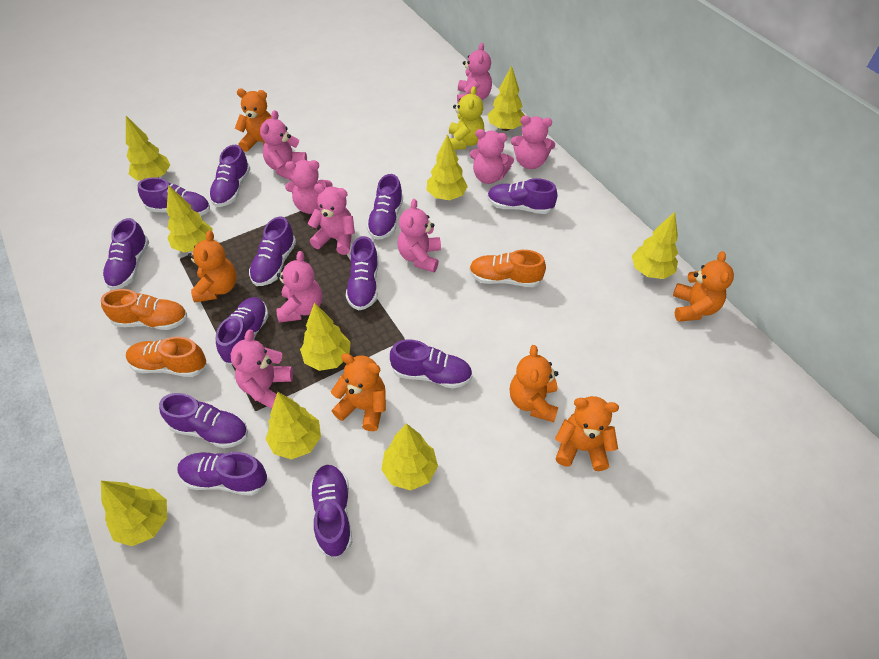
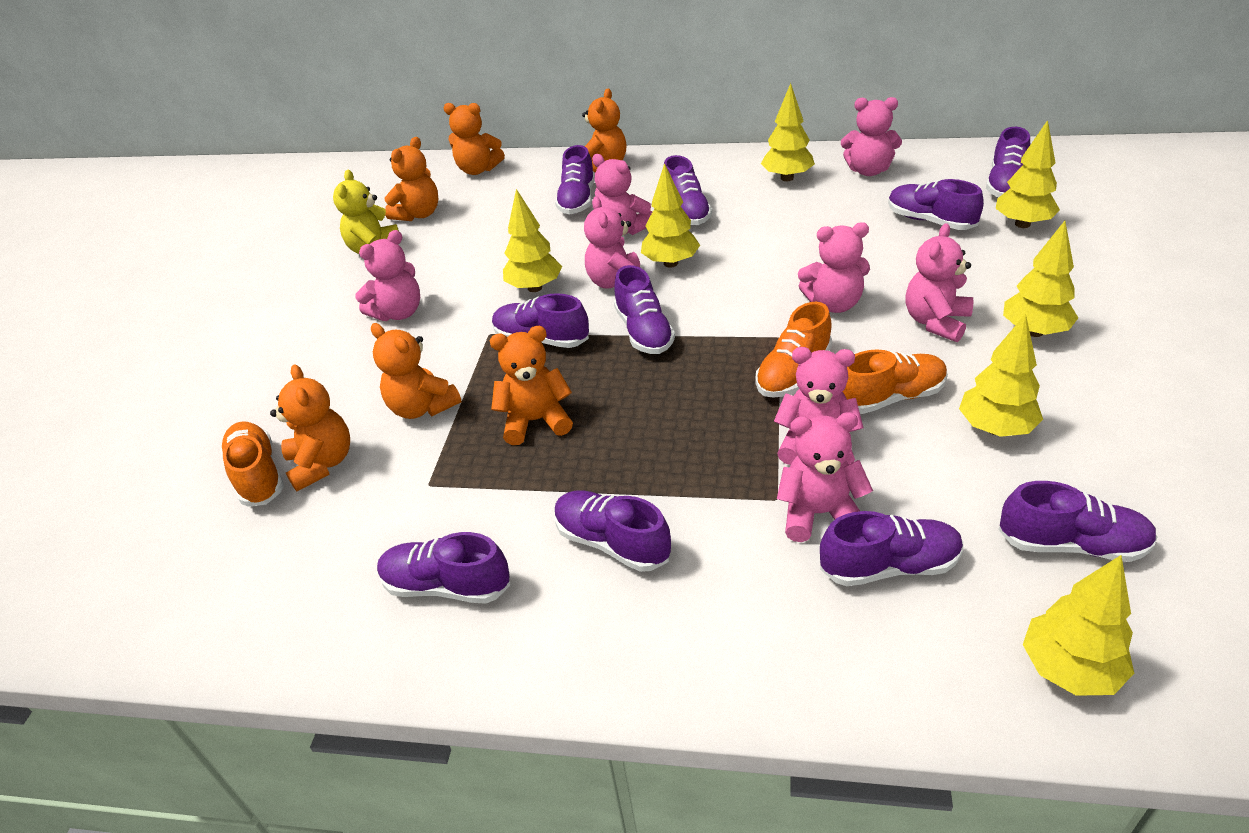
pink teddy bear: 9 -> 8
purple shoe: 12 -> 10
yellow tree: 9 -> 7

